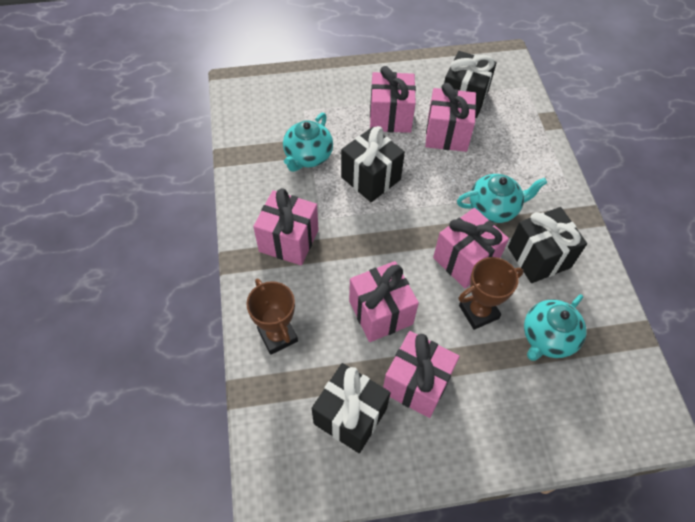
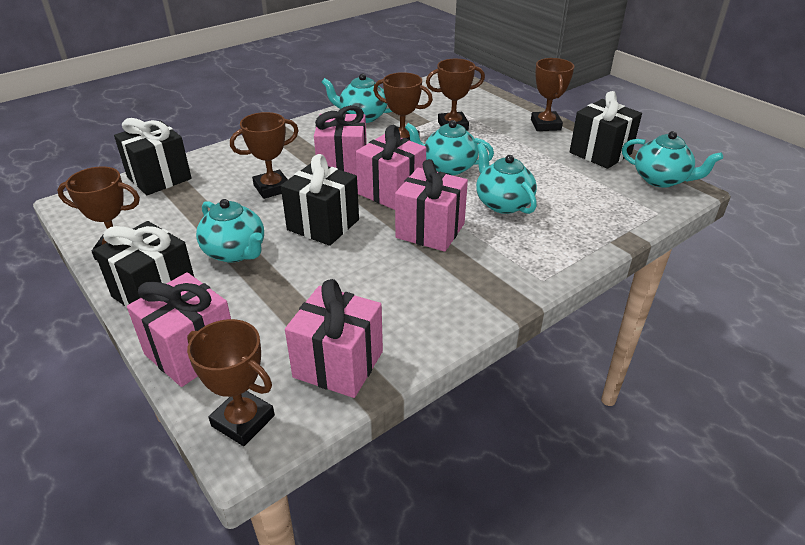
brown trophy: 2 -> 6
pink gift: 6 -> 5
turquoise teapot: 3 -> 5

